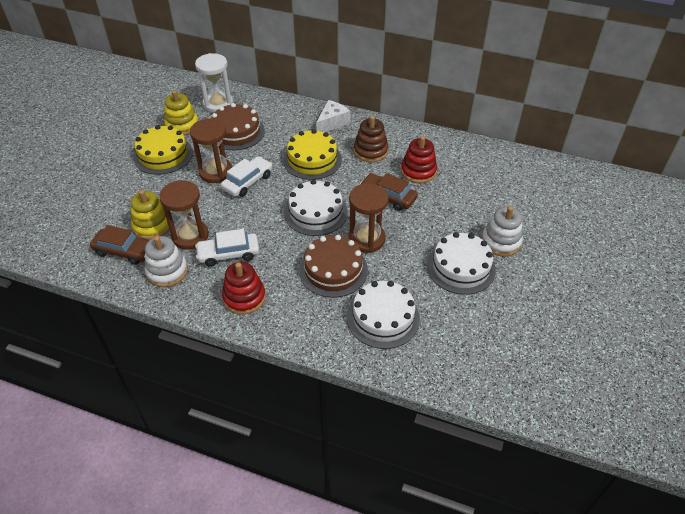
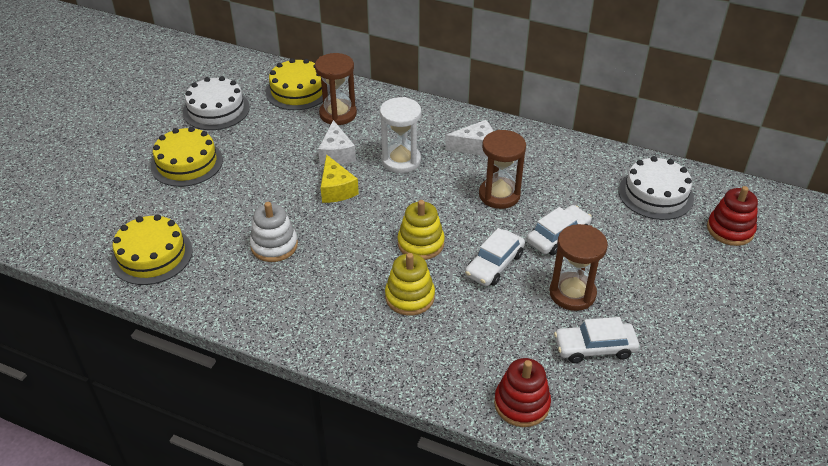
brown cake: 2 -> 0
brown car: 2 -> 0
brown stacking toy: 1 -> 0
white cake: 3 -> 2
white car: 2 -> 3
white cheese: 1 -> 2
white stacking toy: 2 -> 1
yellow cake: 2 -> 3
yellow cheese: 0 -> 1

